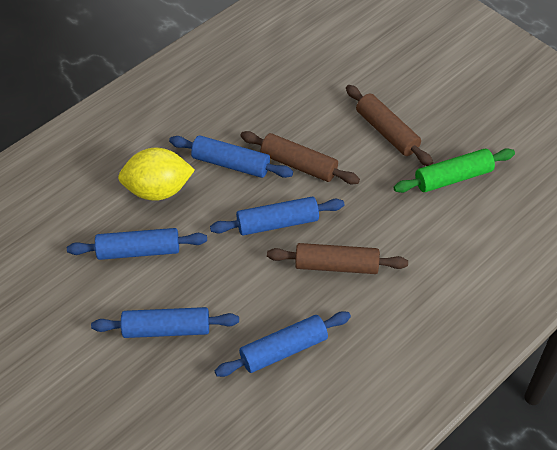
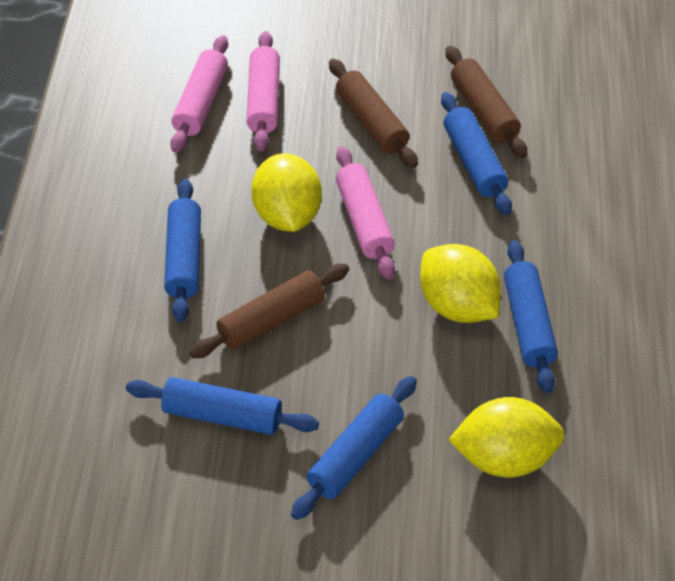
green rolling pin: 1 -> 0
pink rolling pin: 0 -> 3
yellow lemon: 1 -> 3

